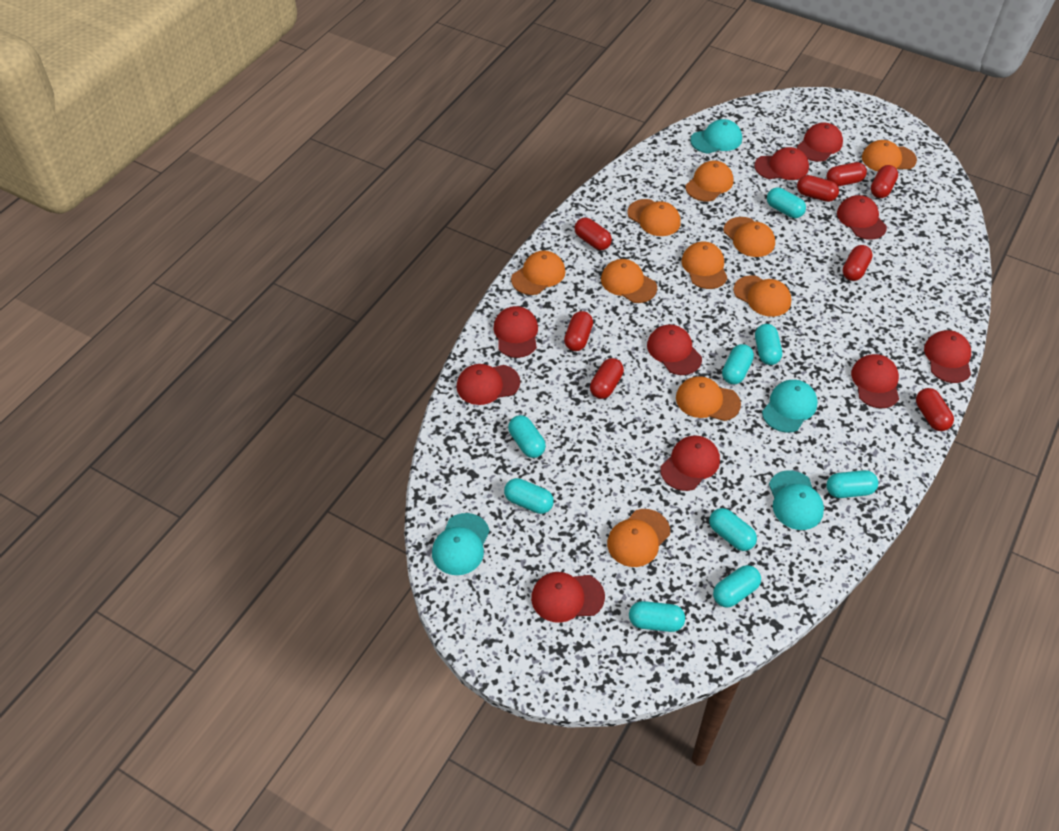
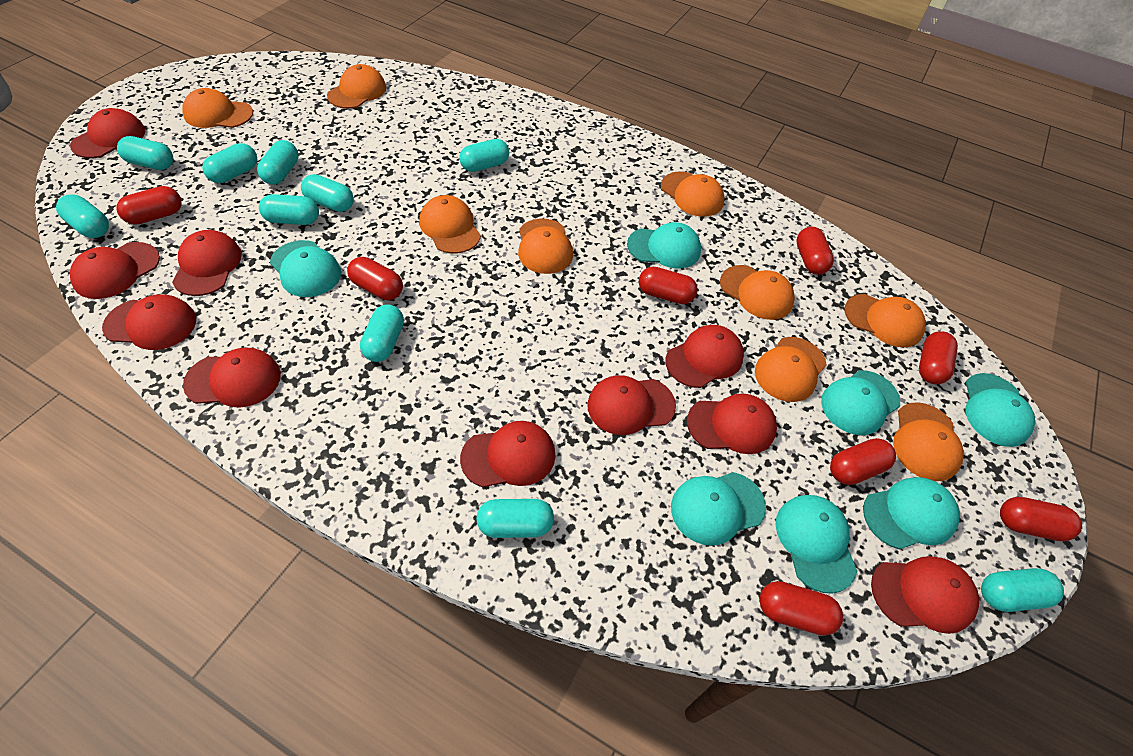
orange cap: 10 -> 9
turquoise cap: 4 -> 7
turquoise capsule: 9 -> 10

